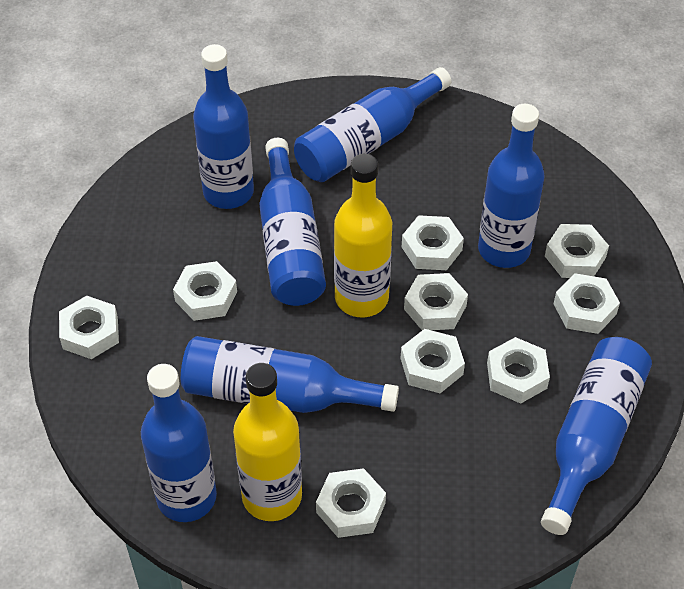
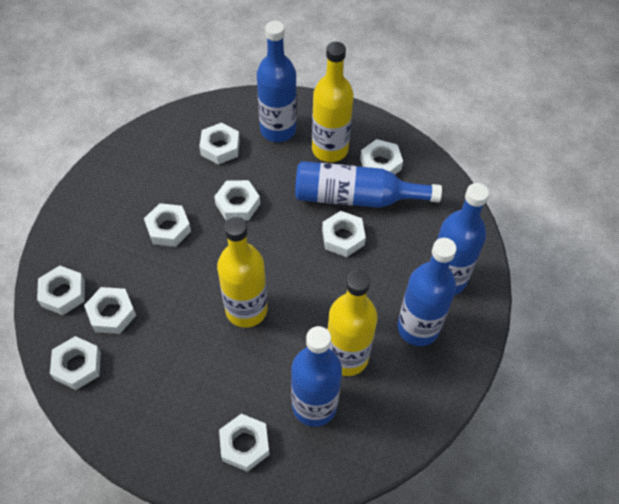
blue bottle: 7 -> 5
yellow bottle: 2 -> 3

